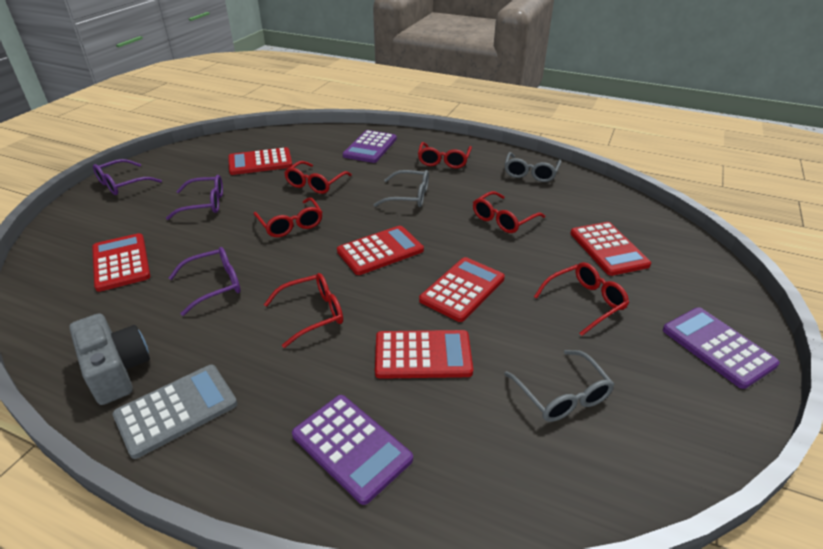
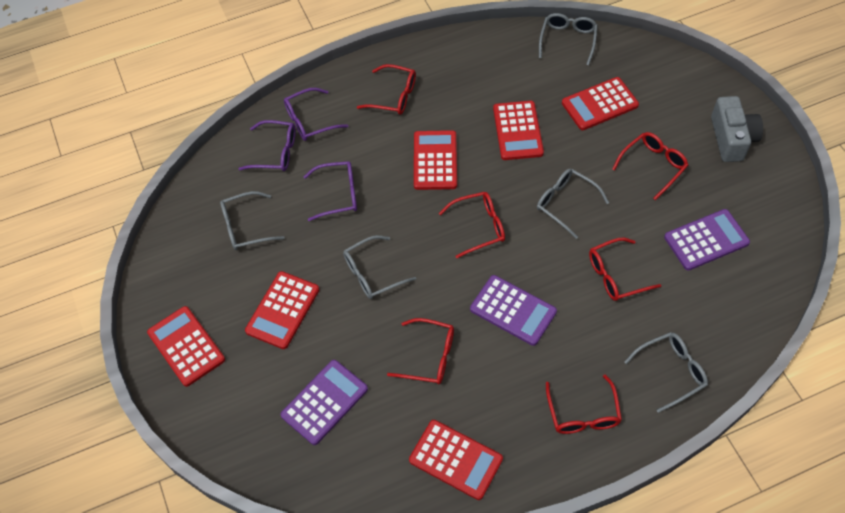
grey calculator: 1 -> 0
grey glasses: 3 -> 5

